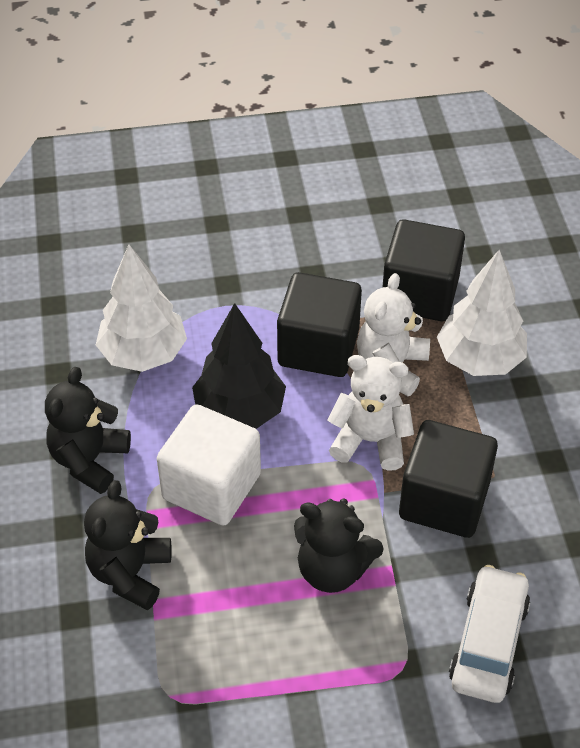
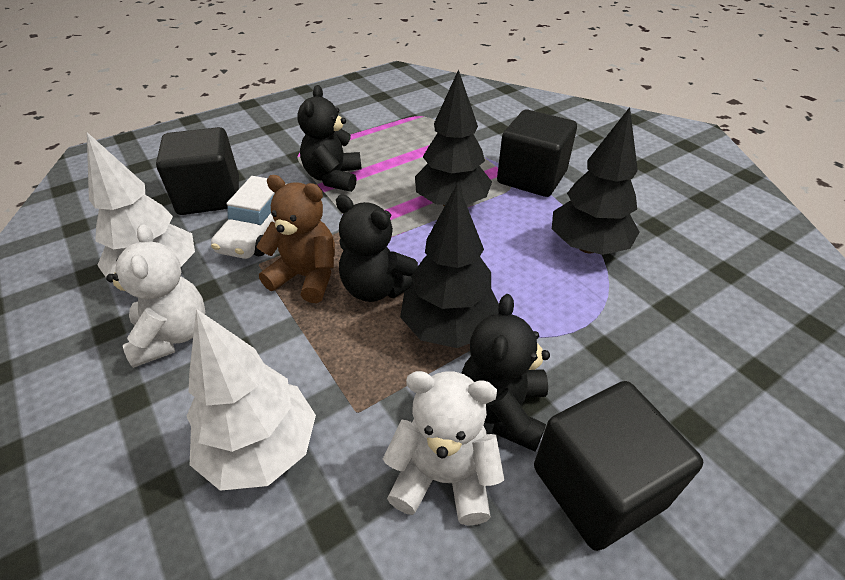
black tree: 1 -> 3
brown teddy bear: 0 -> 1
white cube: 1 -> 0

